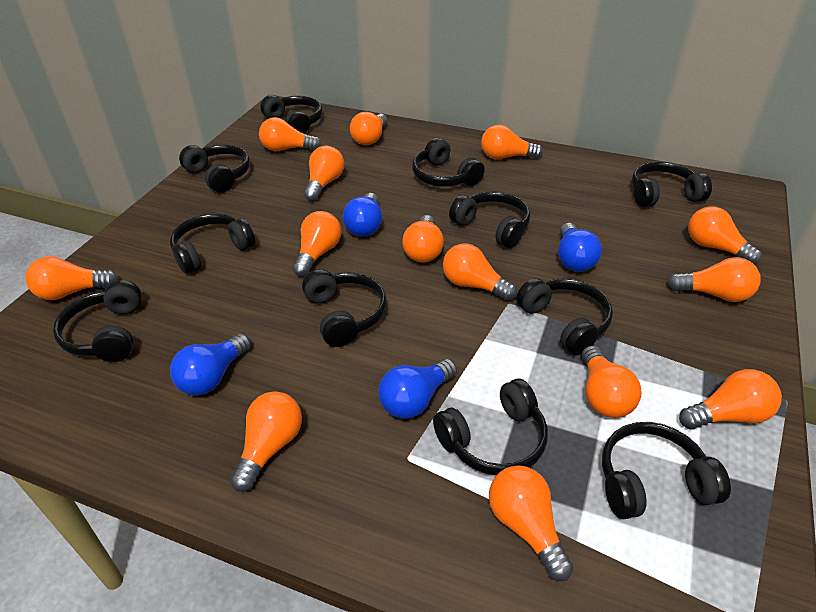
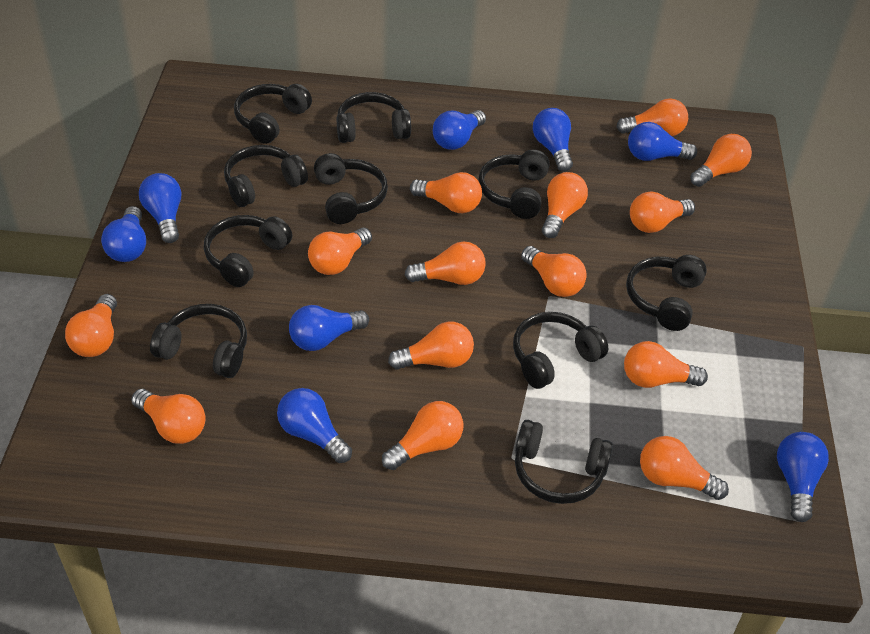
black headphones: 11 -> 10
blue light bulb: 4 -> 8

